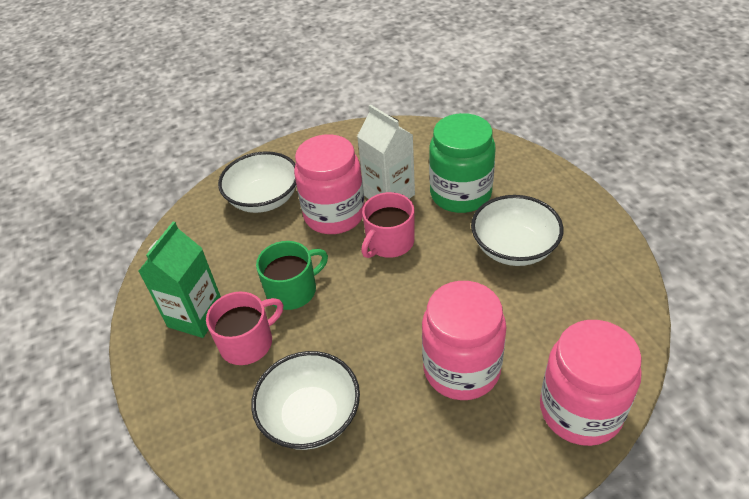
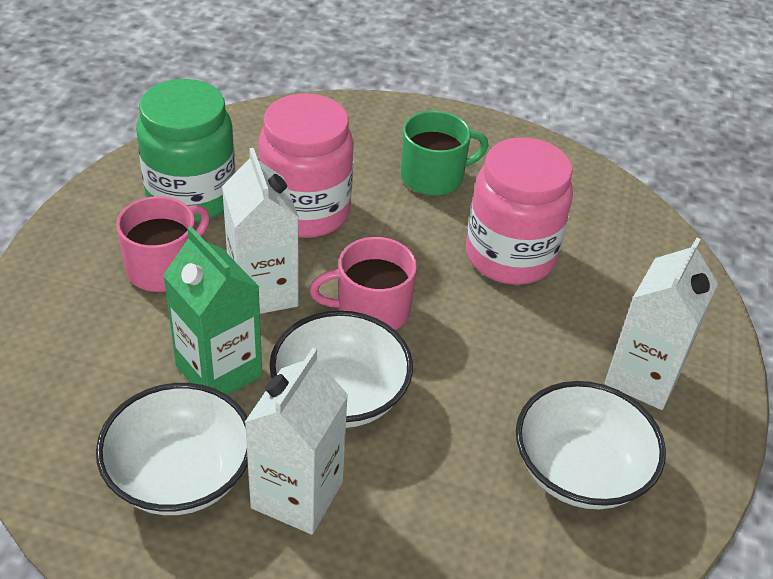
pink jar: 3 -> 2
white carton: 1 -> 3

